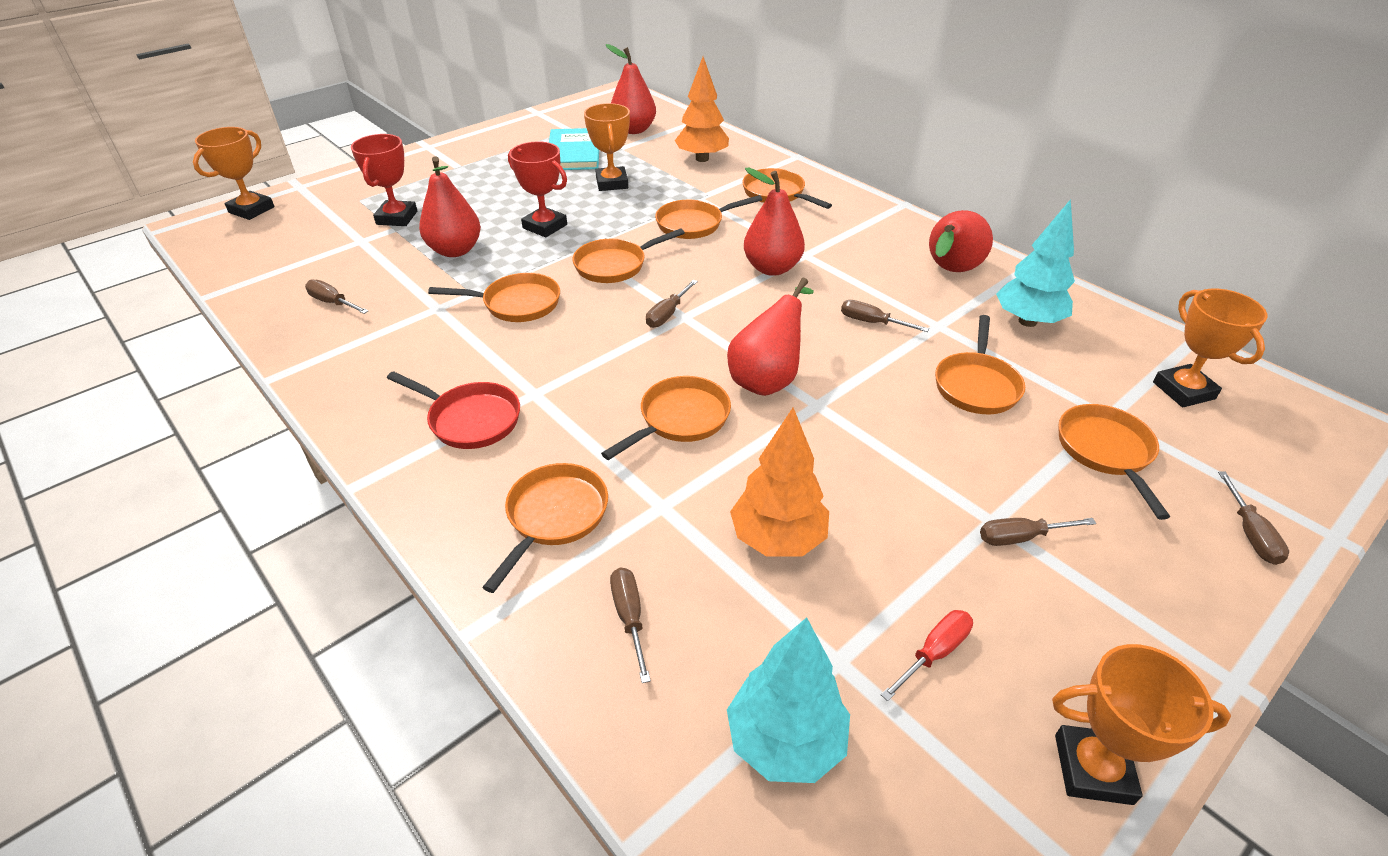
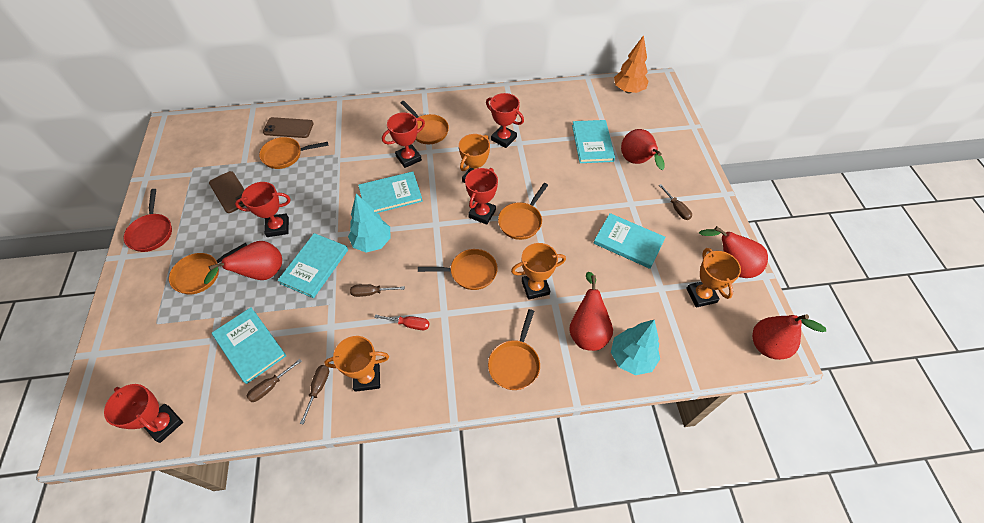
brown phone: 0 -> 2
brown screwdriver: 6 -> 4
orange pan: 8 -> 6
orange tree: 2 -> 1
red trophy: 2 -> 5
turquoise book: 1 -> 5

